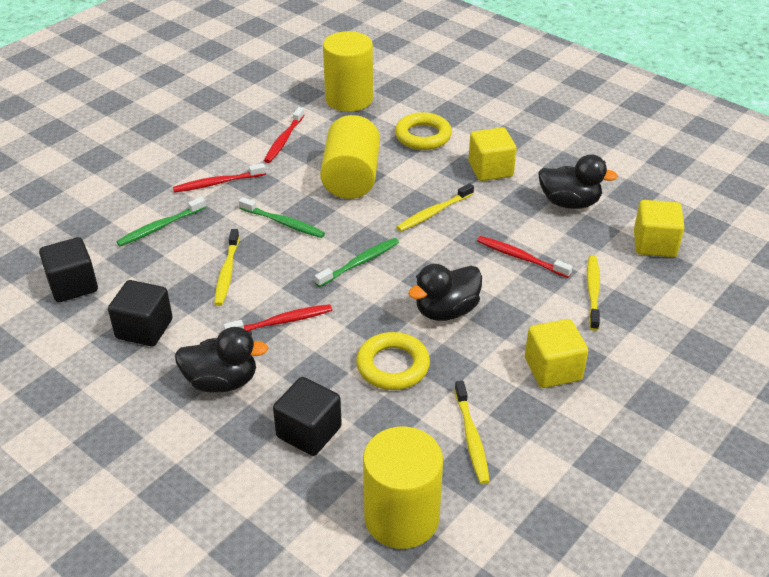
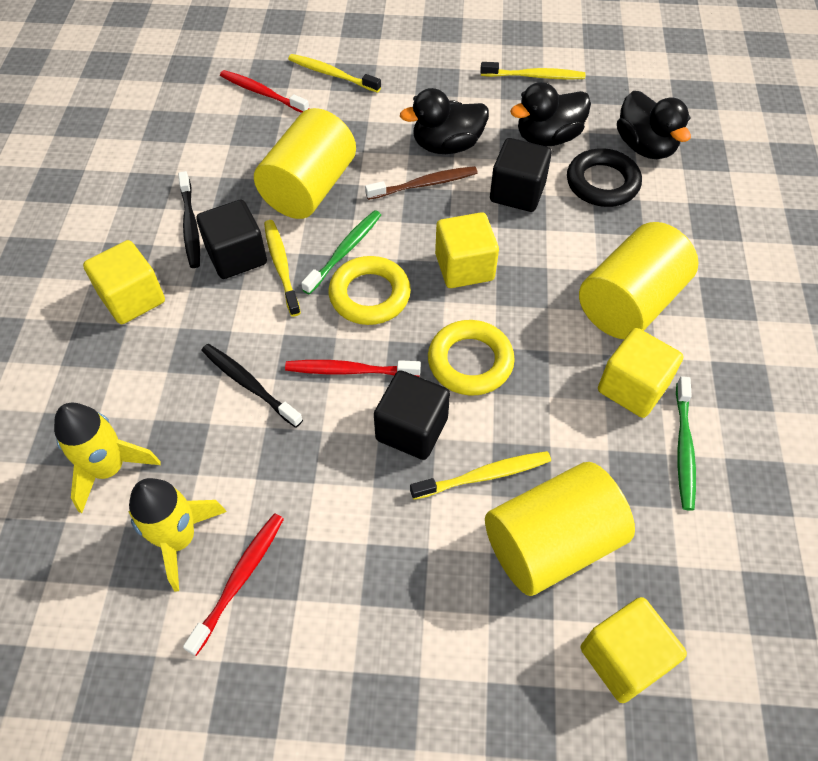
black ring: 0 -> 1
black toothbrush: 0 -> 2
brown toothbrush: 0 -> 1
green toothbrush: 3 -> 2
red toothbrush: 4 -> 3
yellow cube: 3 -> 4
yellow rocket: 0 -> 2

